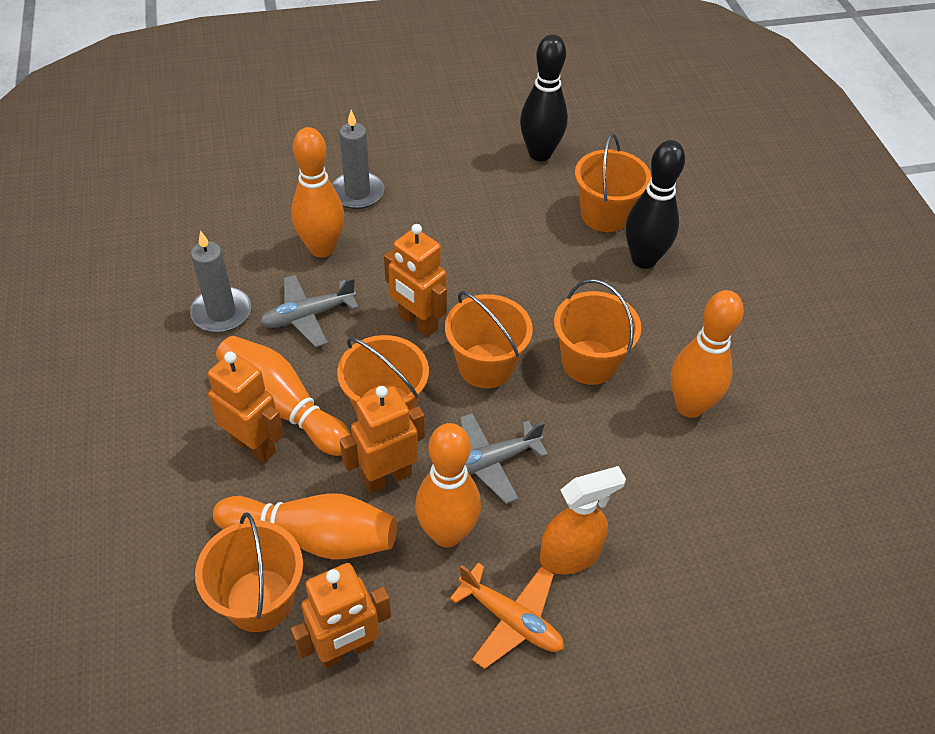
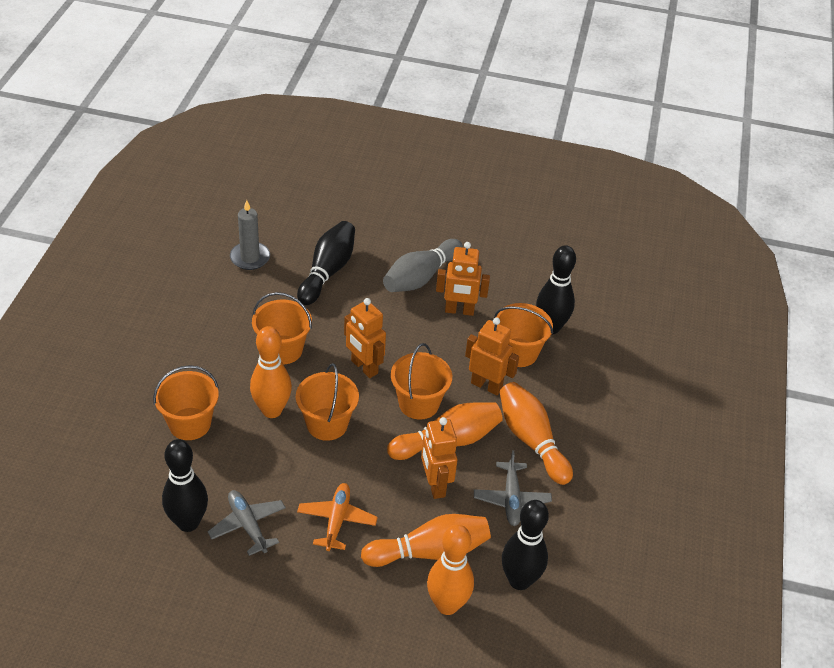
black bowling pin: 2 -> 4
grey bowling pin: 0 -> 1
grey candle: 2 -> 1
orange spray bottle: 1 -> 0

